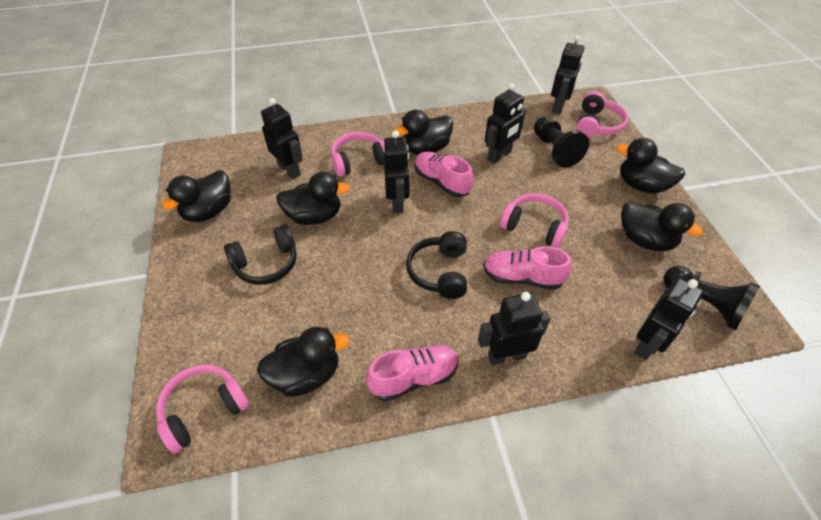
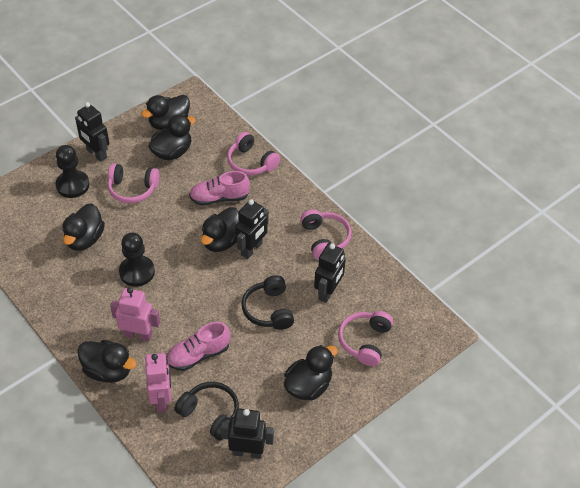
black robot: 6 -> 4
pink robot: 0 -> 2
pink shoe: 3 -> 2

